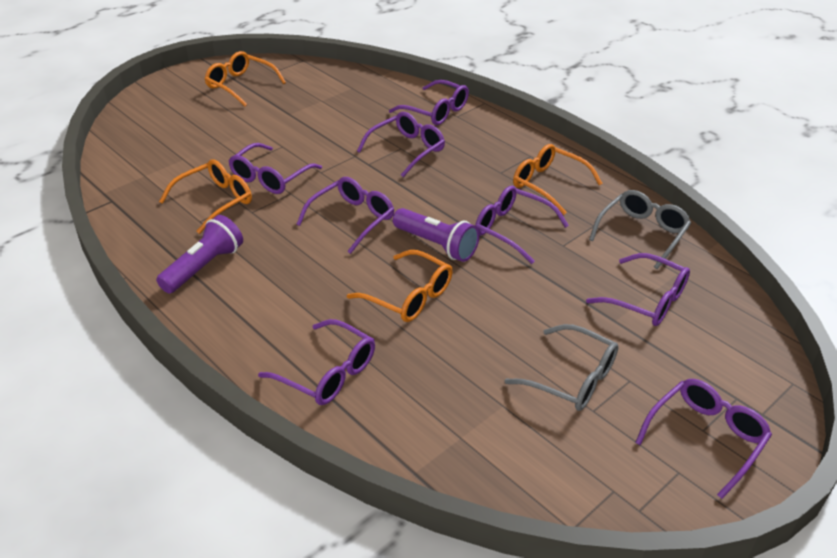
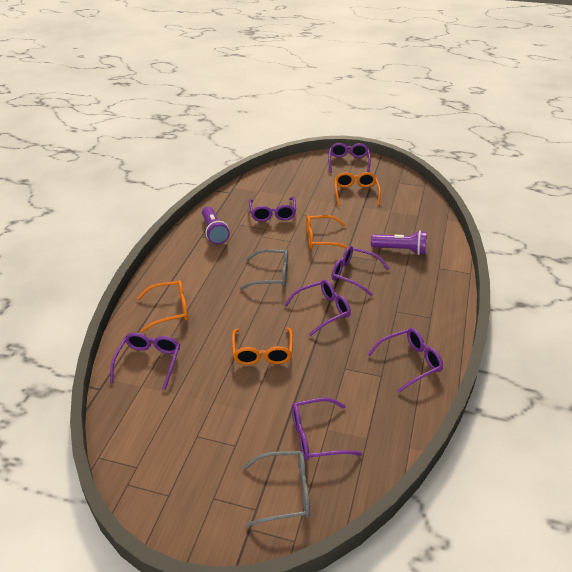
purple glasses: 8 -> 7

